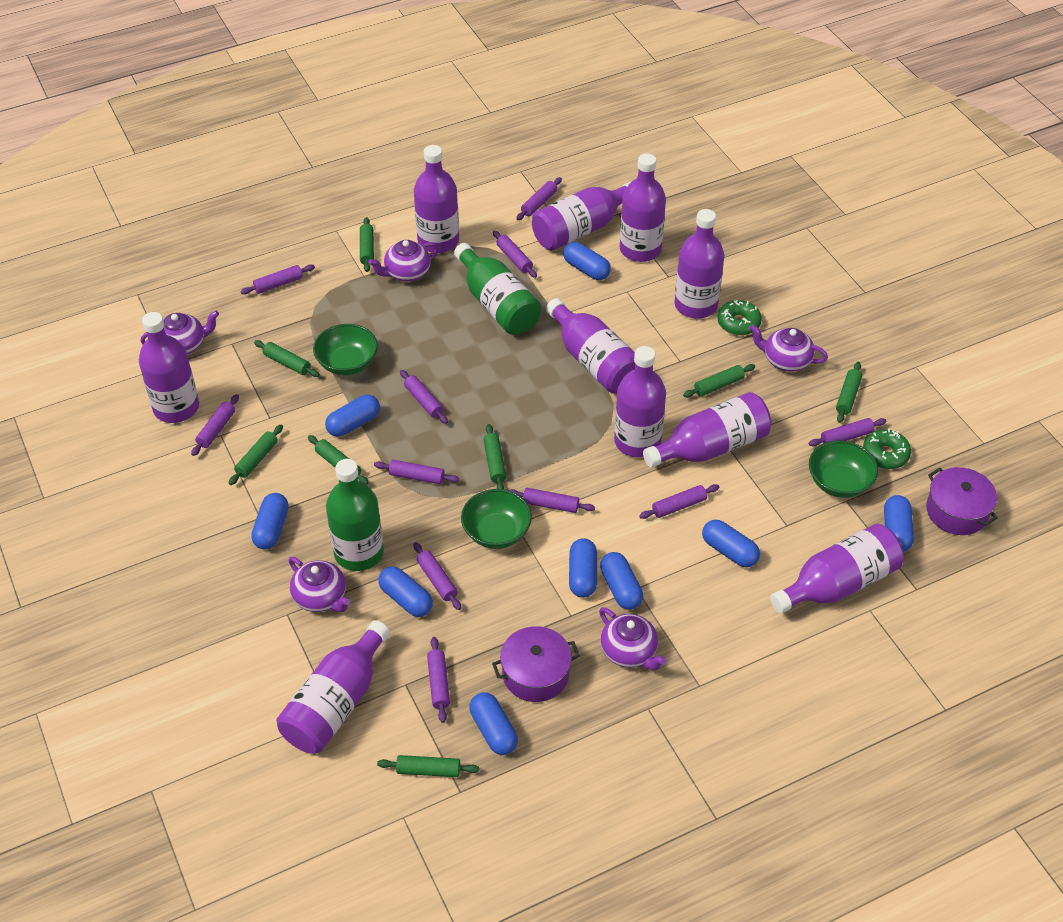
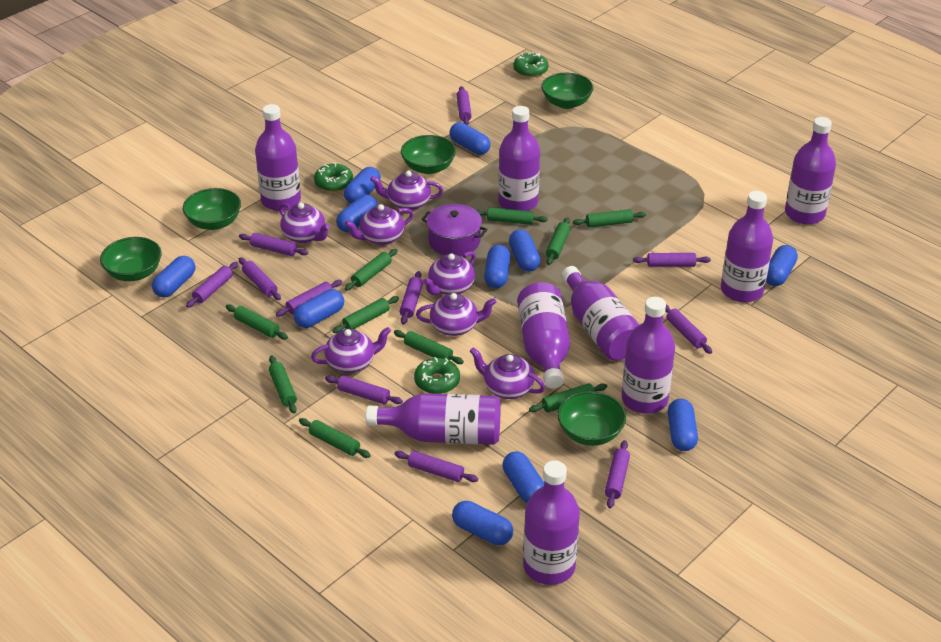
blue capsule: 9 -> 11
green bottle: 2 -> 0
green bowl: 3 -> 5
green donut: 2 -> 3
green rolling pin: 8 -> 10
purple bottle: 10 -> 9
purple pot: 2 -> 1
purple teapot: 5 -> 7

